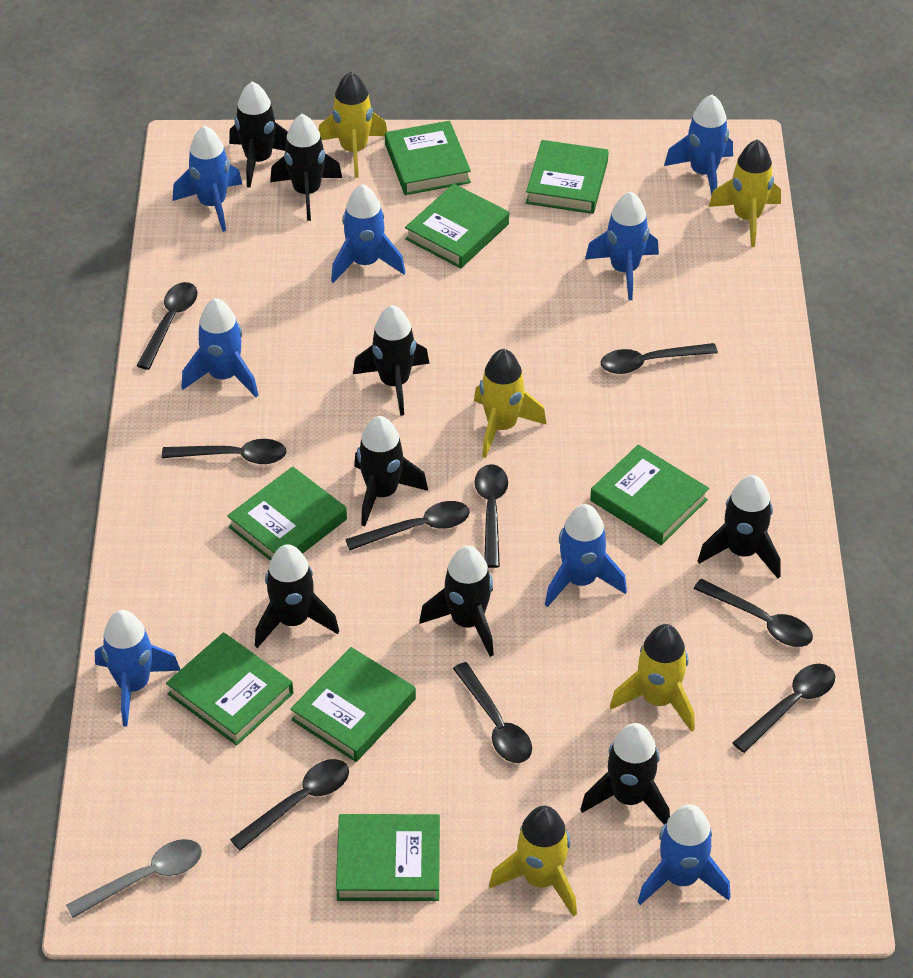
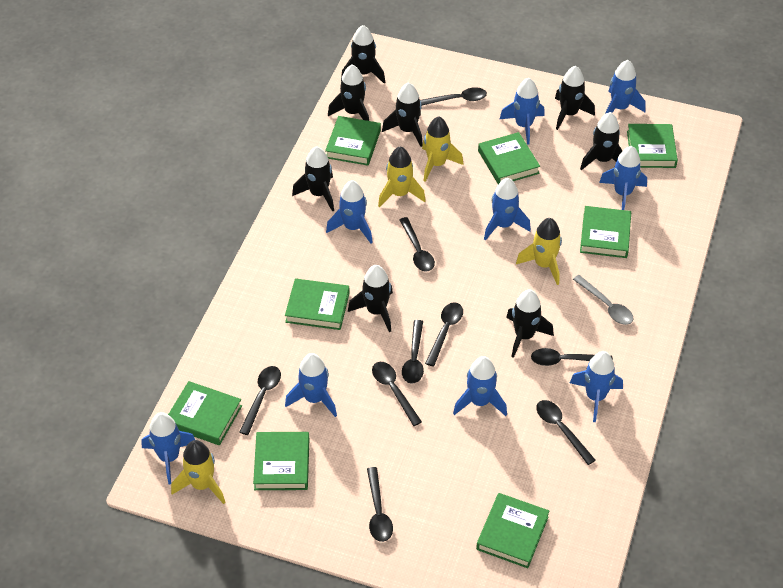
blue rocket: 8 -> 9
yellow rocket: 5 -> 4

